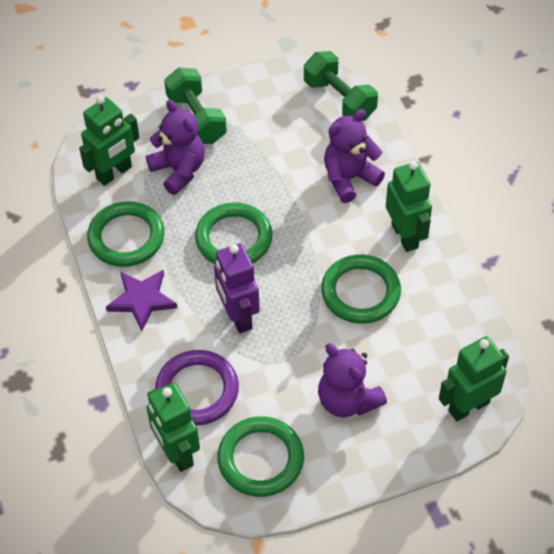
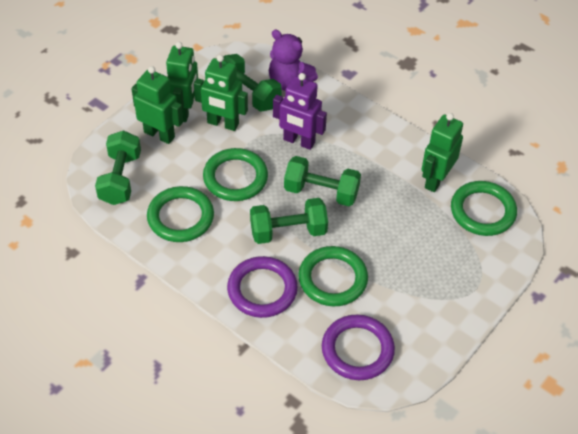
green dumbbell: 2 -> 4
purple ring: 1 -> 2
purple star: 1 -> 0
purple teddy bear: 3 -> 1

